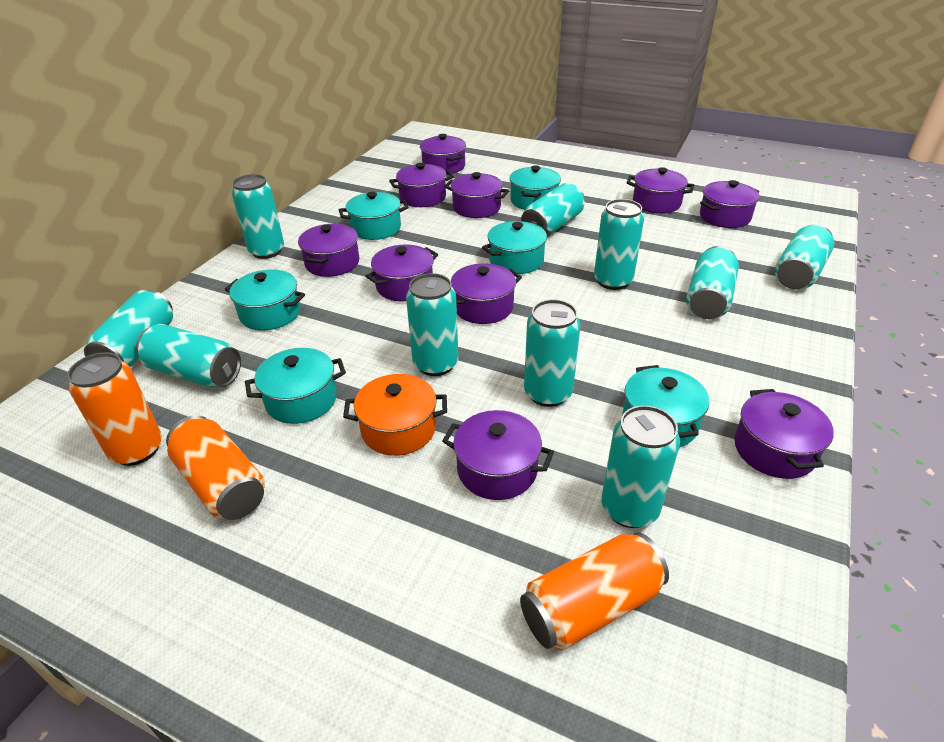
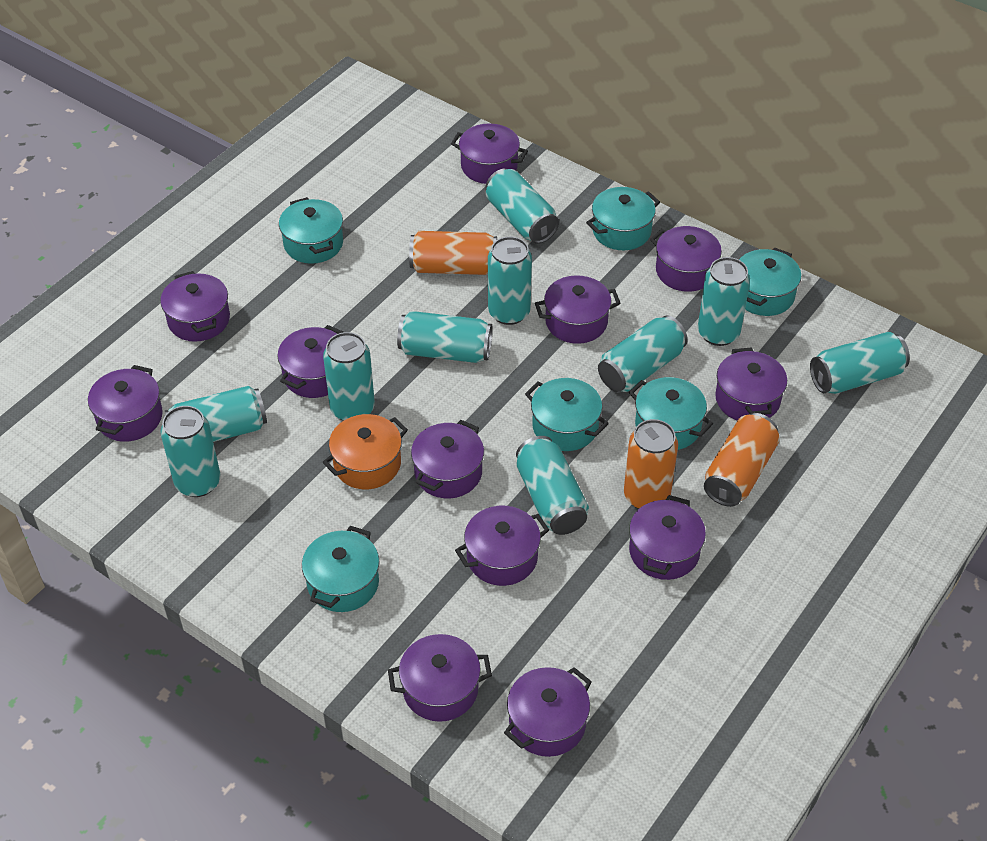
purple pot: 10 -> 12

